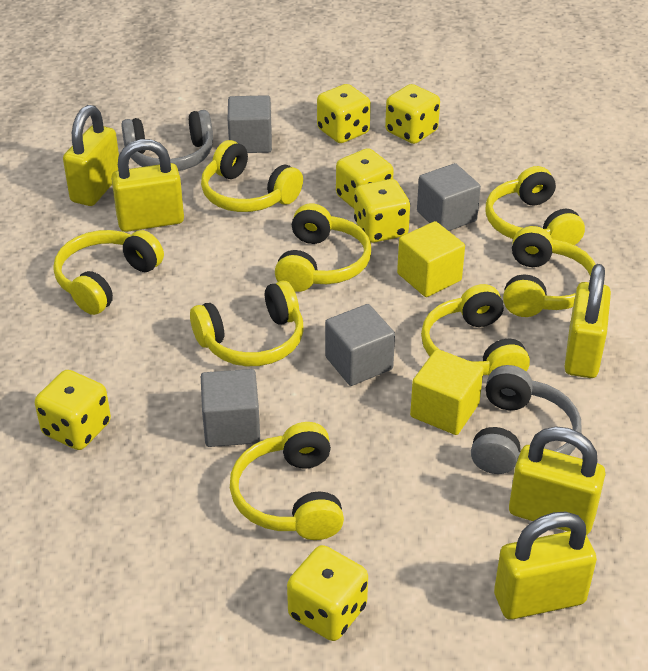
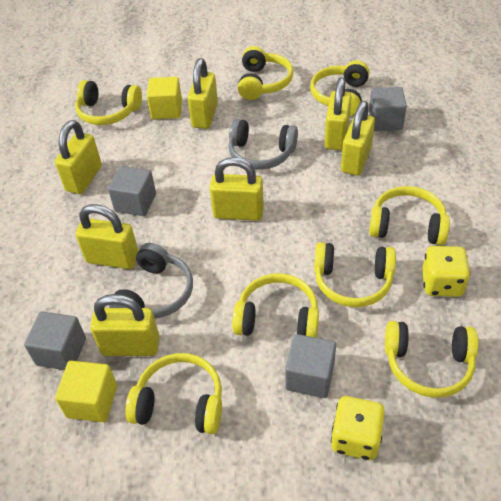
yellow dice: 6 -> 2
yellow padlock: 5 -> 7

